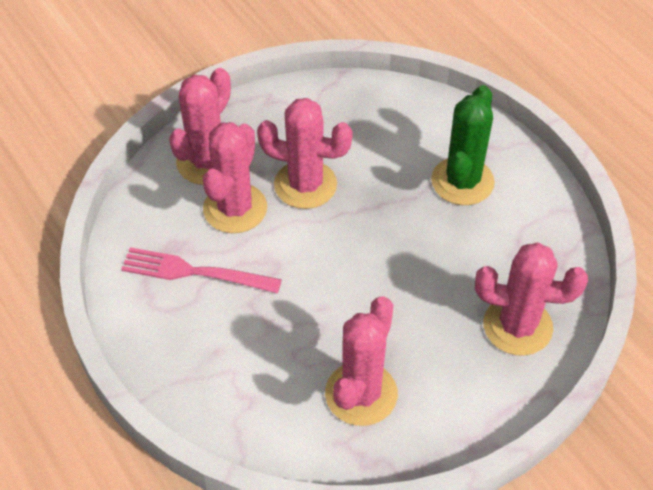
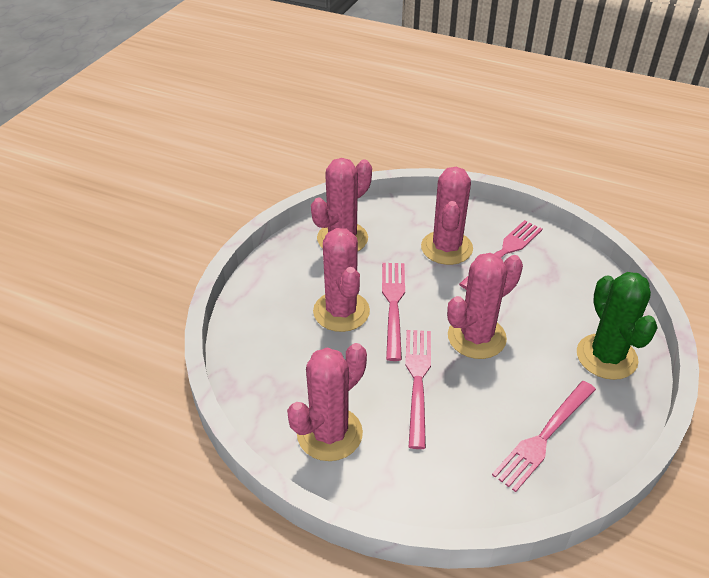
pink fork: 1 -> 4

